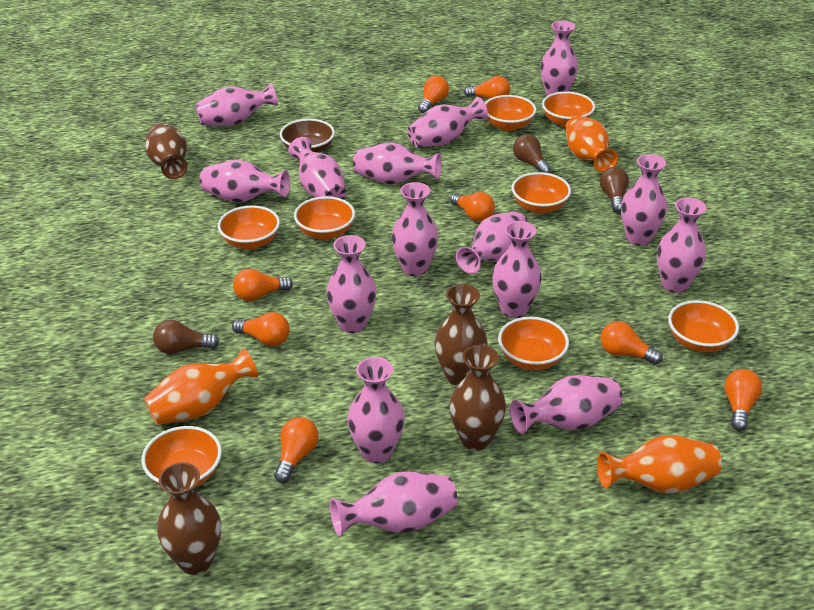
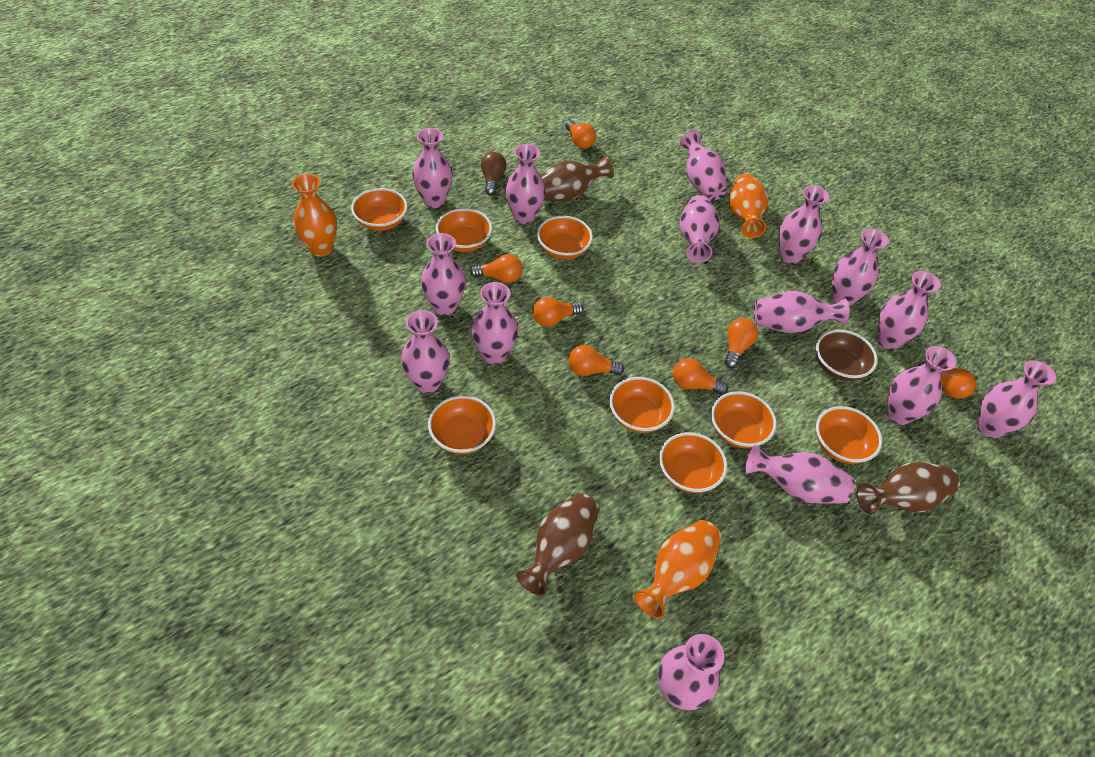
brown light bulb: 3 -> 1
brown vase: 4 -> 3
orange light bulb: 8 -> 7

